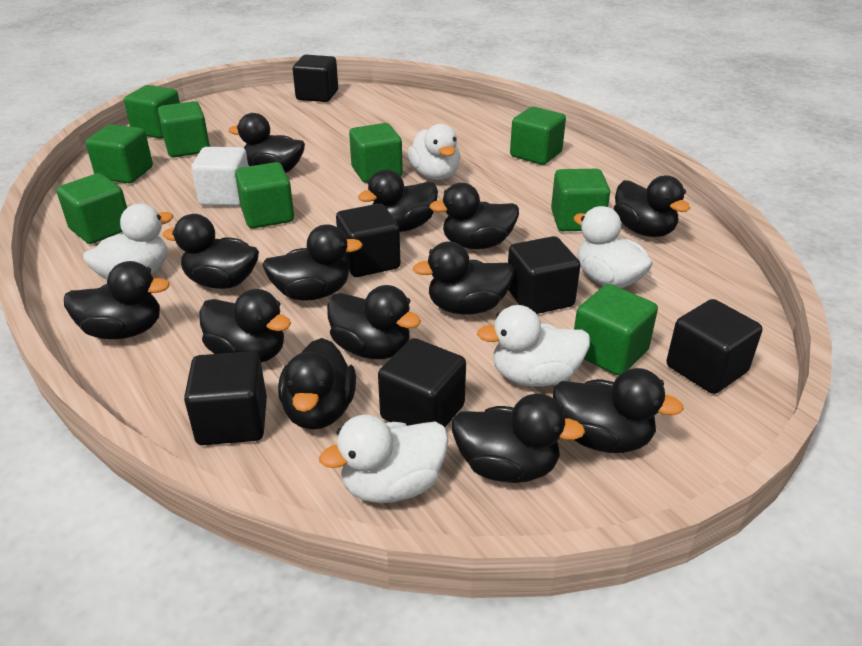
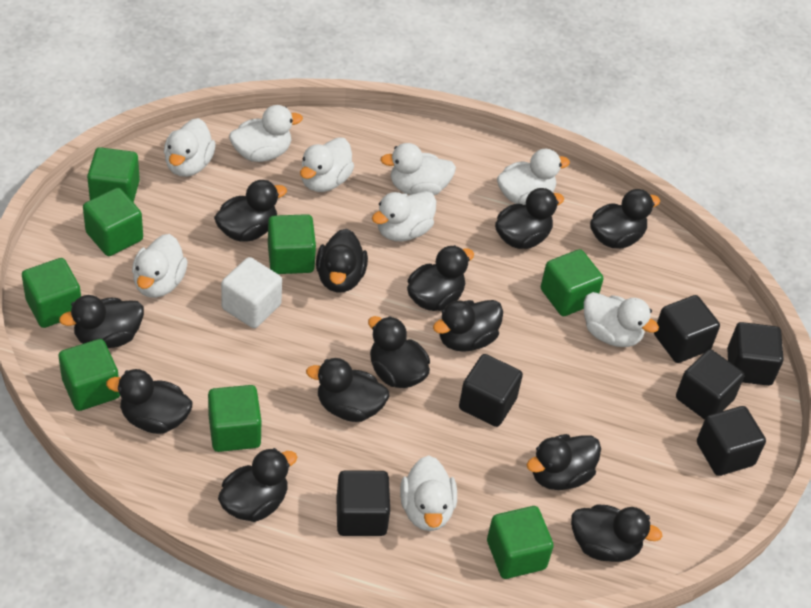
green cube: 9 -> 8
white duck: 5 -> 9

